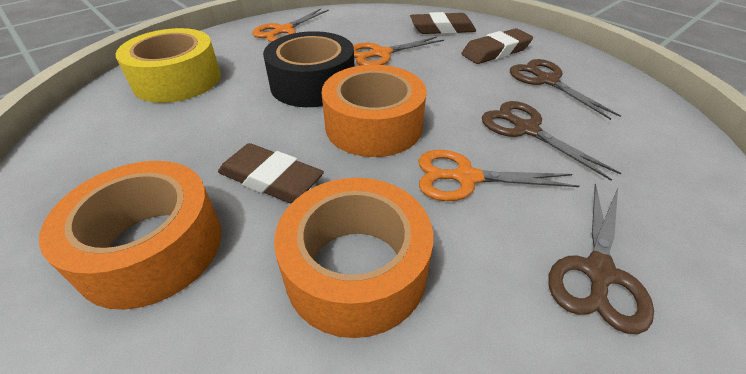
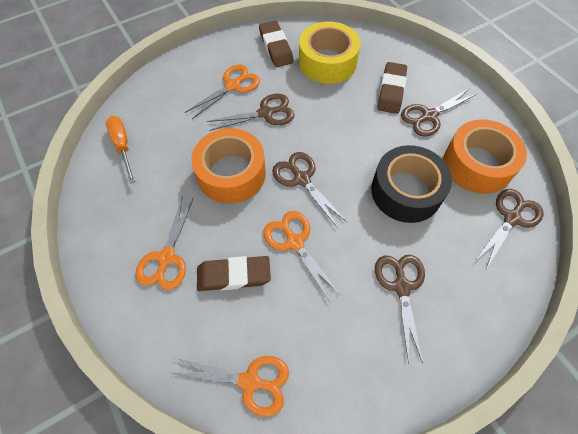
brown scissors: 3 -> 5
orange scissors: 3 -> 4
orange screwdriver: 0 -> 1
orange tape: 3 -> 2

